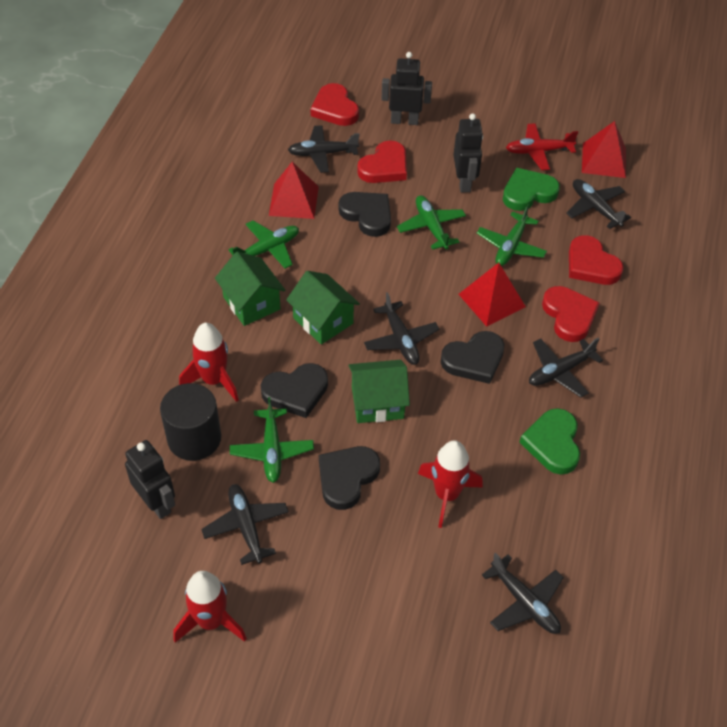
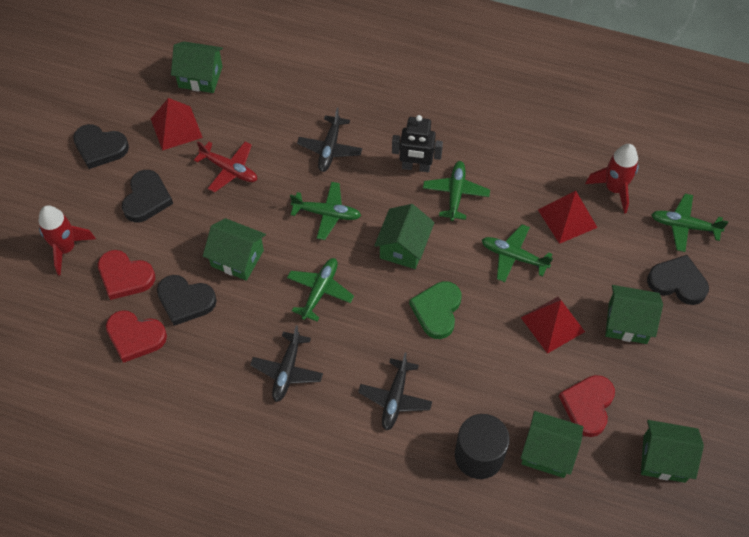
black plane: 6 -> 3
black robot: 3 -> 1
green heart: 2 -> 1
green house: 3 -> 6
green plane: 4 -> 5
red heart: 4 -> 3
red rocket: 3 -> 2

